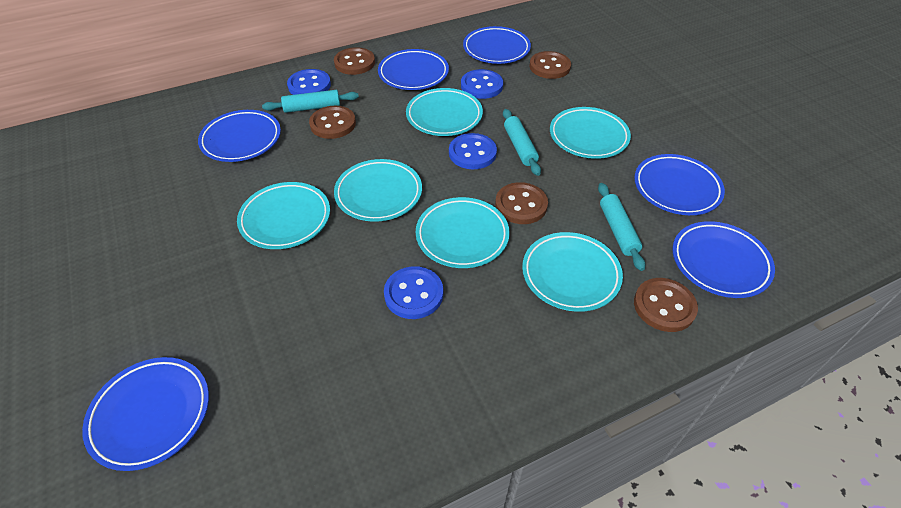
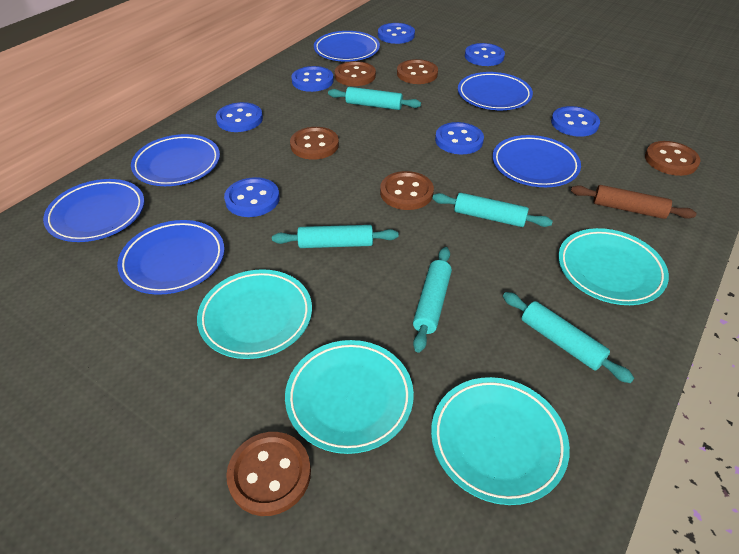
blue button: 4 -> 7
brown button: 5 -> 6
brown rolling pin: 0 -> 1
turquoise plate: 6 -> 4
turquoise rolling pin: 3 -> 5

